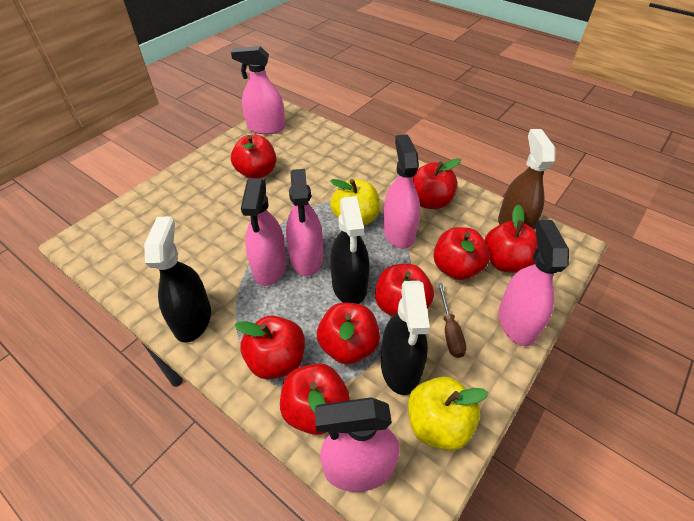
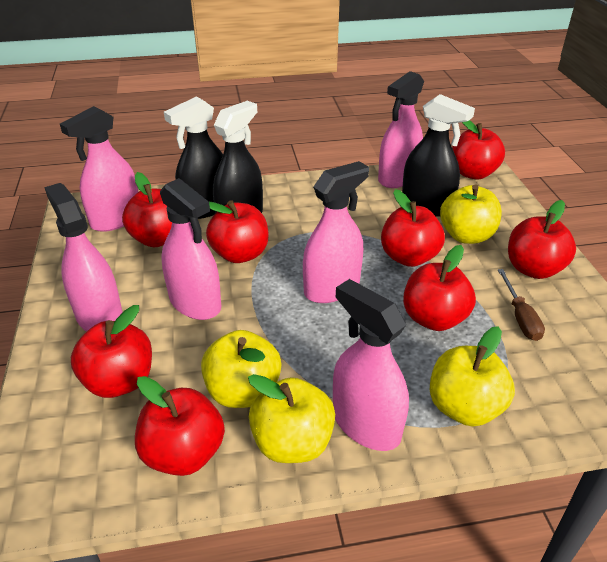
brown spray bottle: 1 -> 0
yellow apple: 2 -> 4

